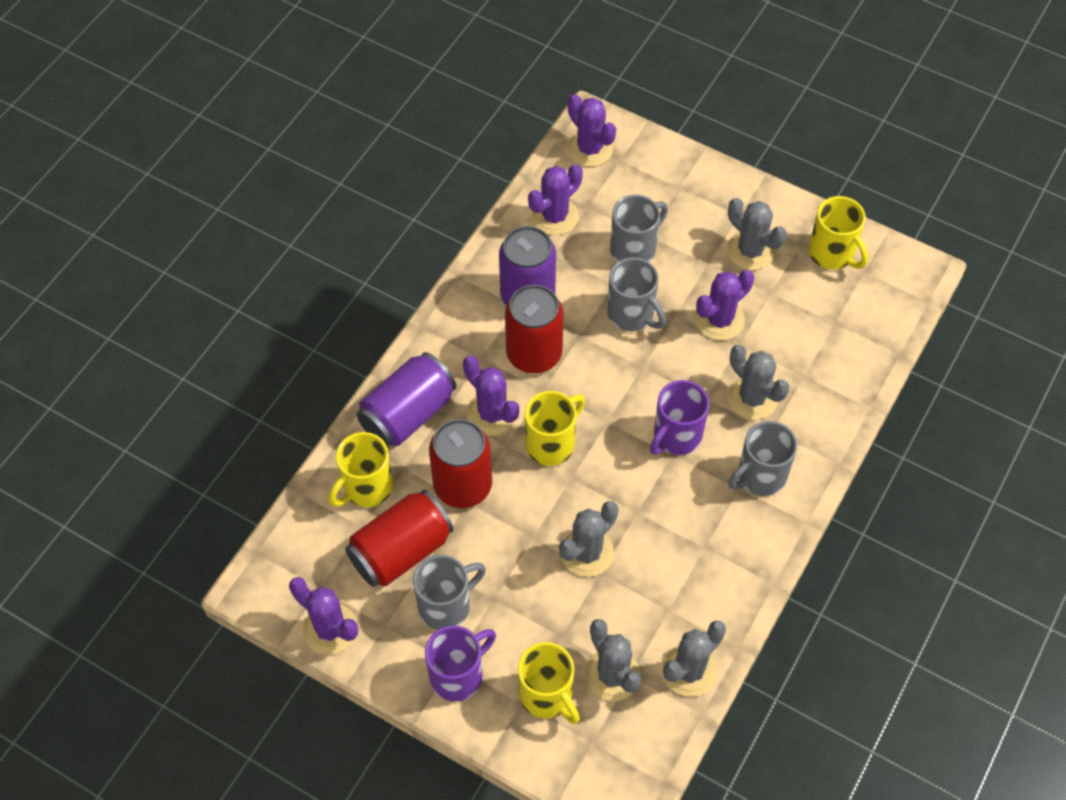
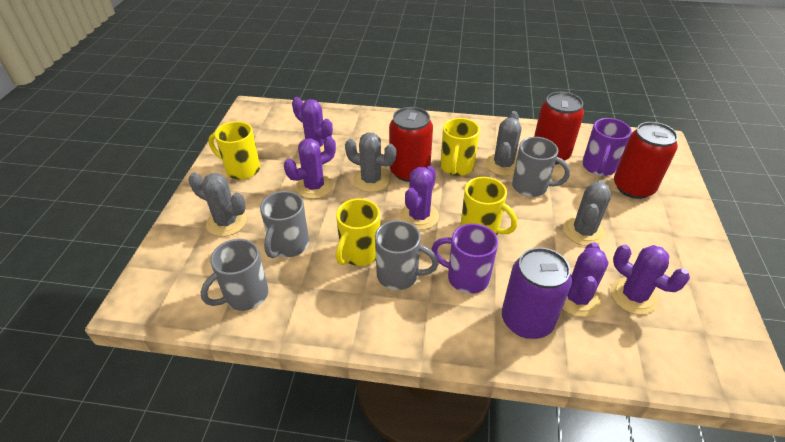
grey cactus: 5 -> 4
purple can: 2 -> 1

